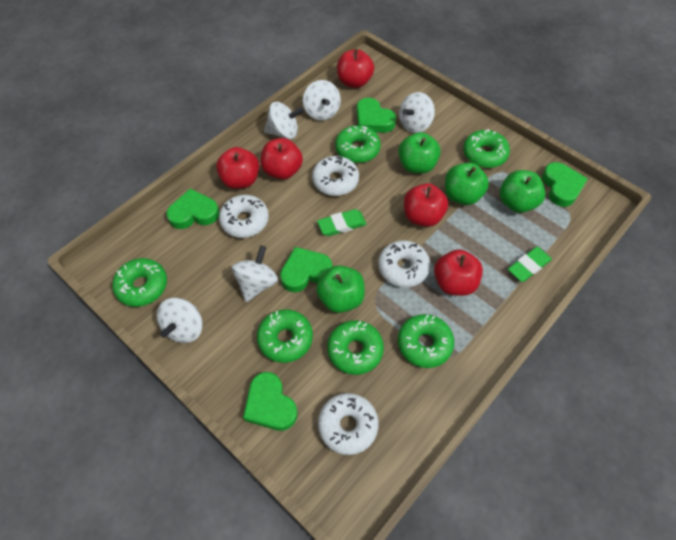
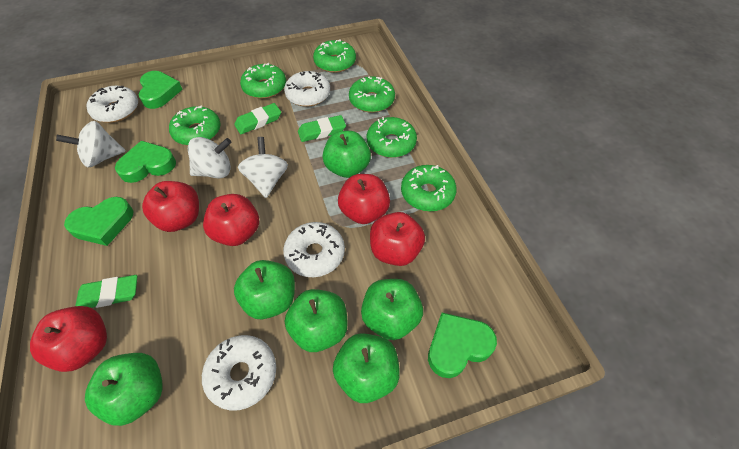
green apple: 4 -> 6
green eraser: 2 -> 3
green heart: 5 -> 4
white spinning top: 5 -> 3

